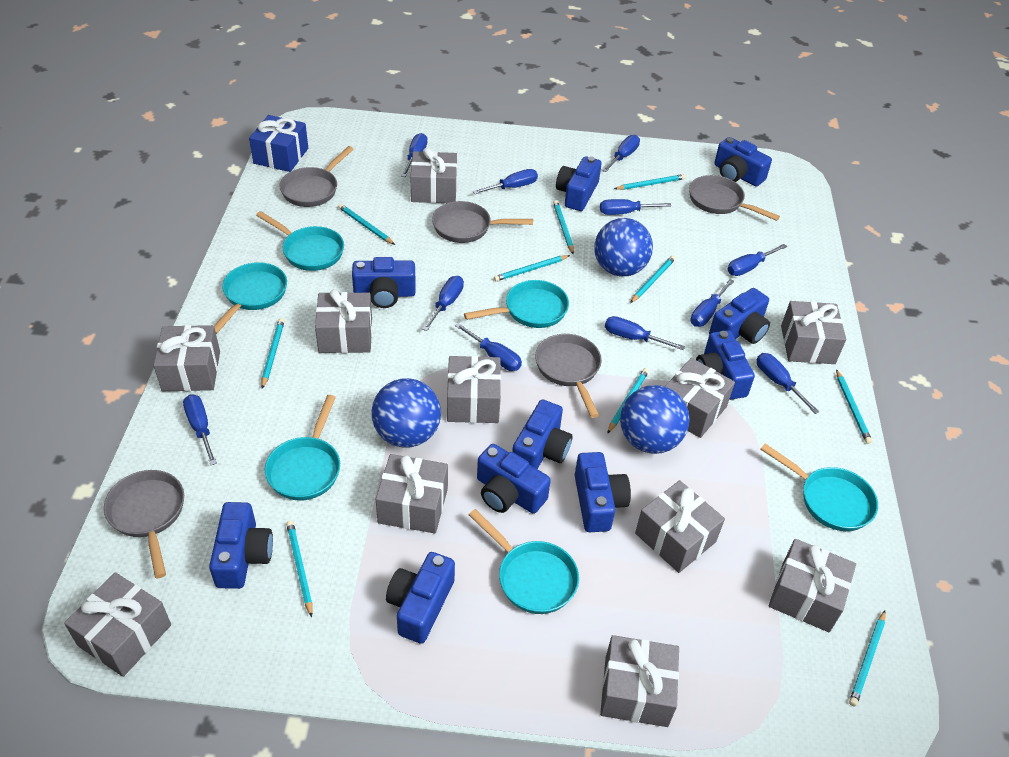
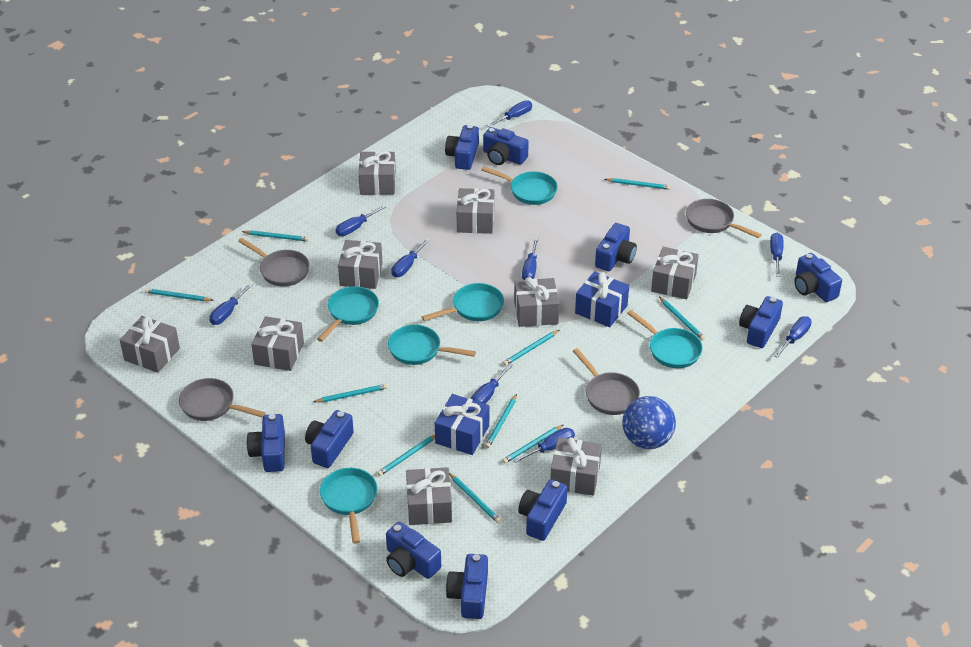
blue ball: 3 -> 1
blue gift: 1 -> 2
blue screwdriver: 11 -> 9
grey gift: 11 -> 9
grey pan: 5 -> 4

